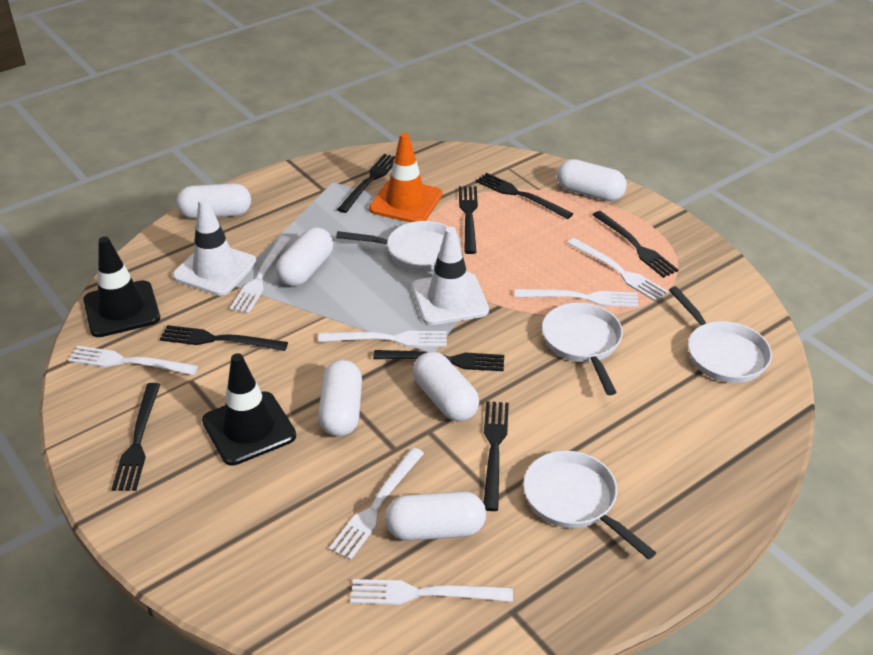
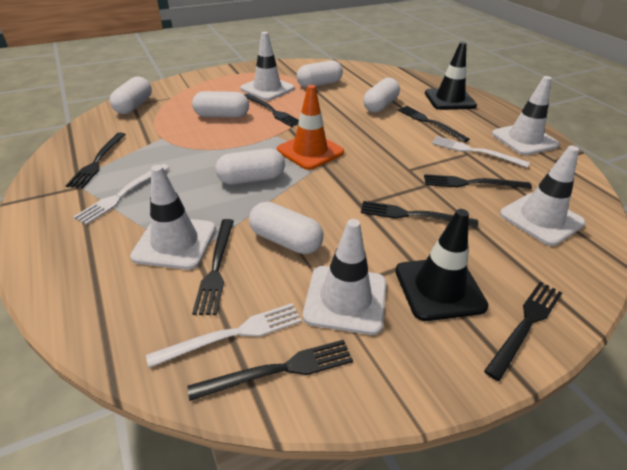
white fork: 7 -> 3
white pan: 4 -> 0
white traffic cone: 2 -> 5

